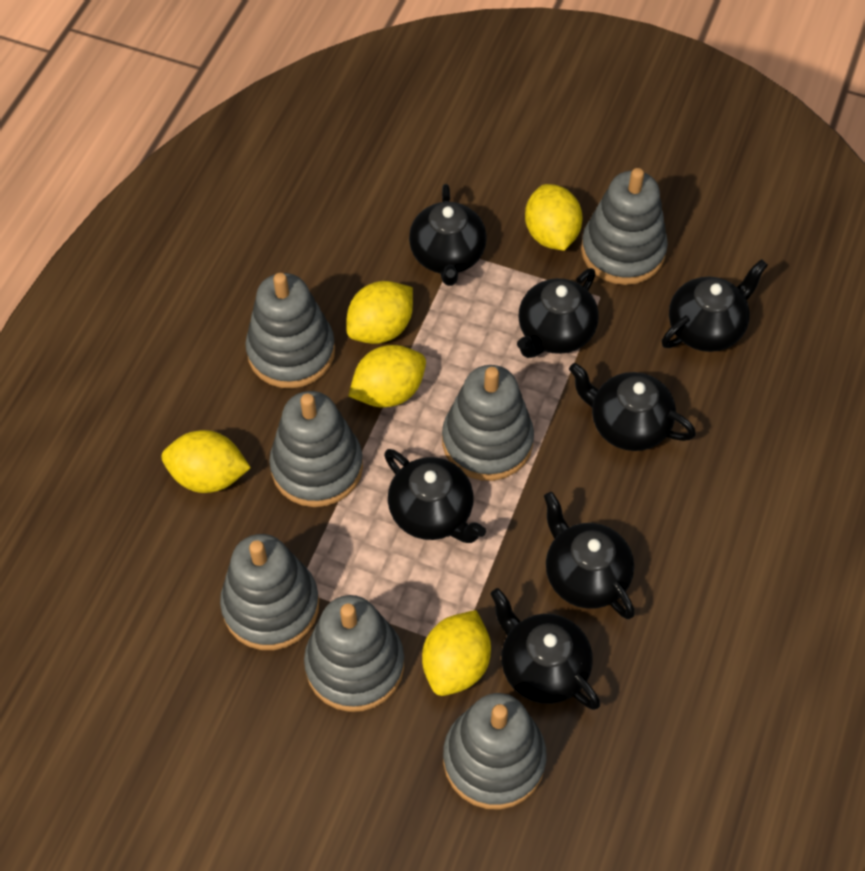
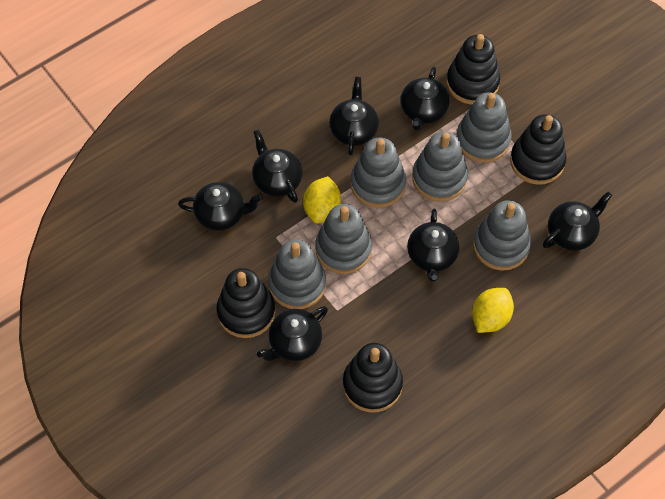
black stacking toy: 0 -> 4
grey stacking toy: 7 -> 6
yellow lemon: 5 -> 2

